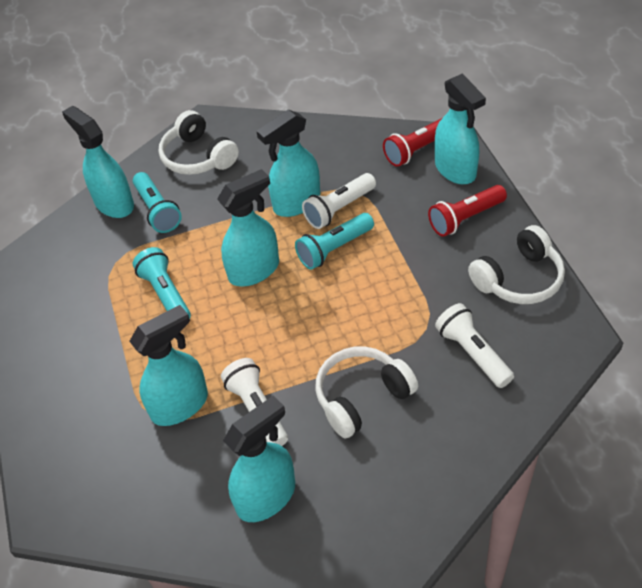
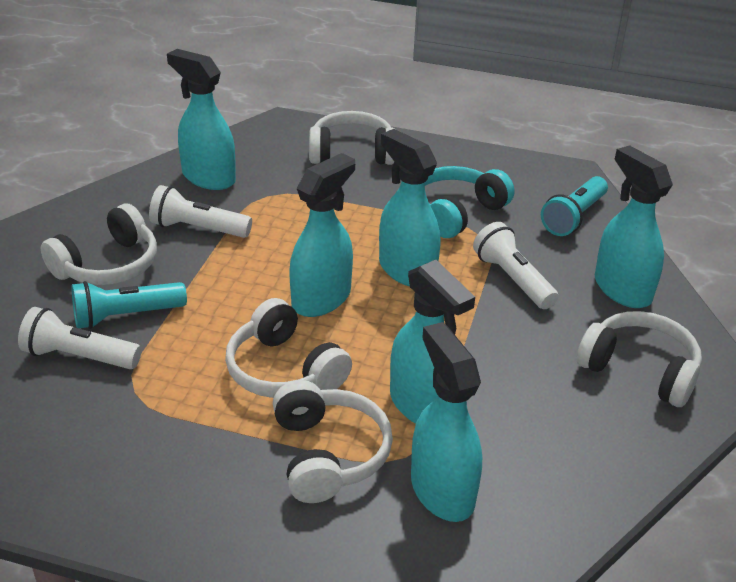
red flashlight: 2 -> 0
turquoise flashlight: 3 -> 2
turquoise headphones: 0 -> 1
white headphones: 3 -> 5

